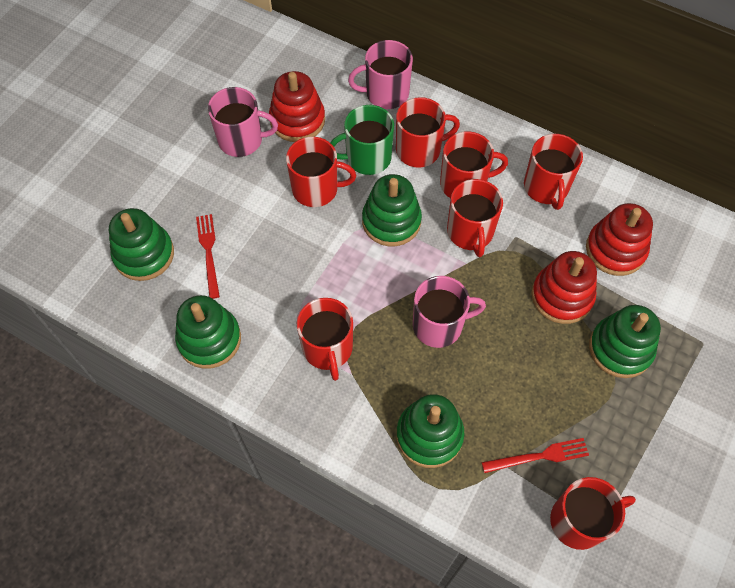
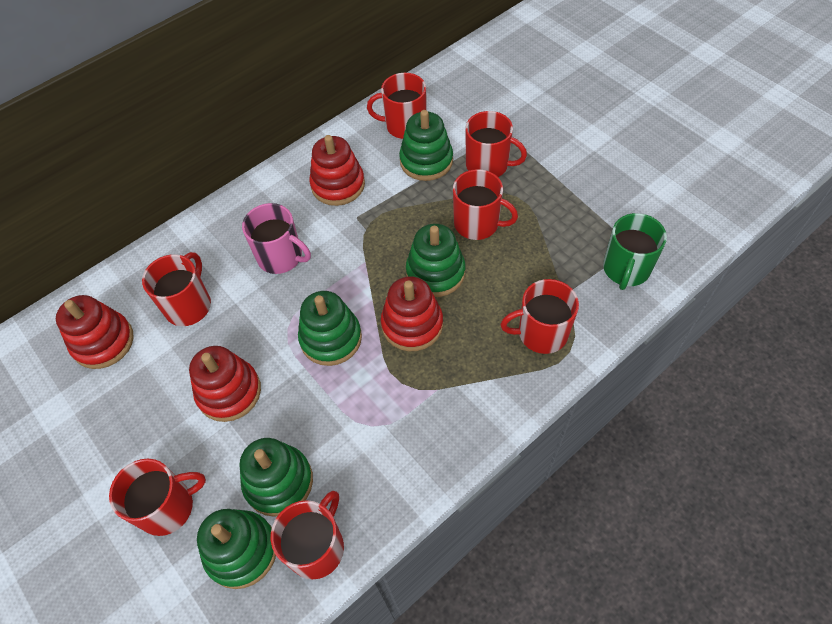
pink mug: 3 -> 1
red fork: 2 -> 0
red stacking toy: 3 -> 4

